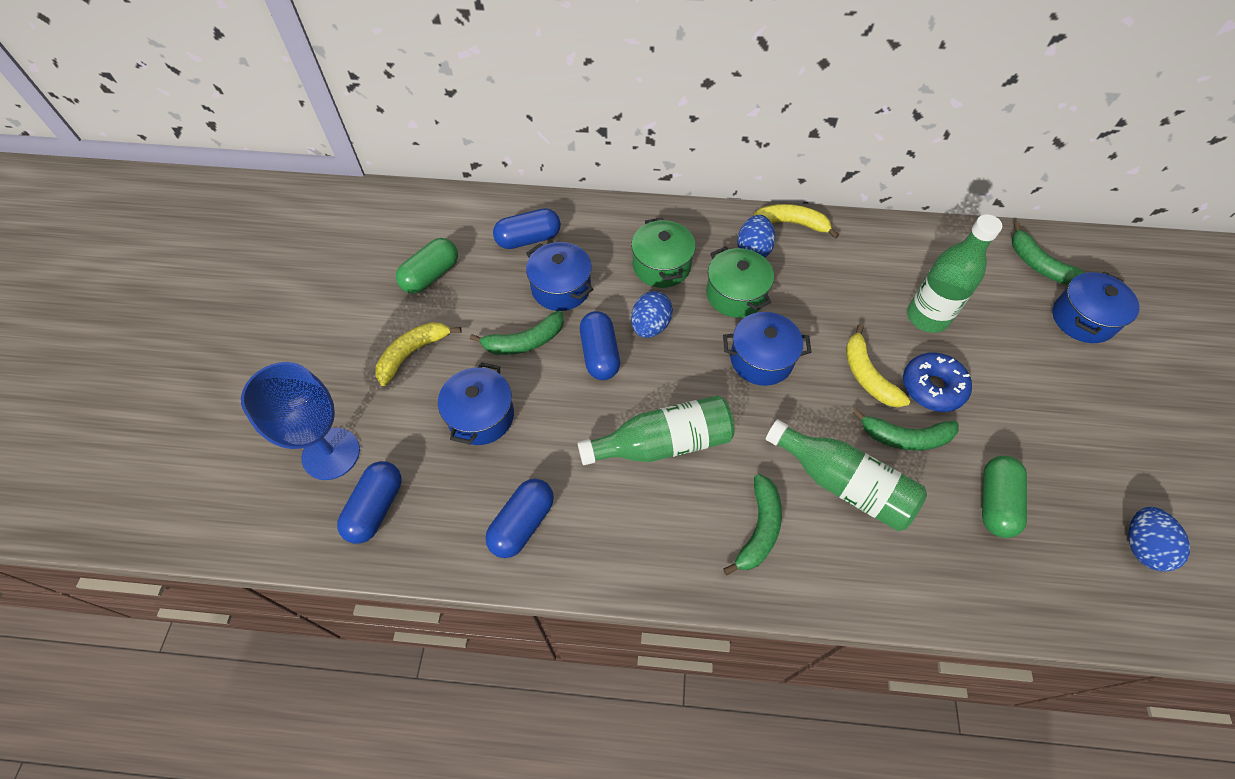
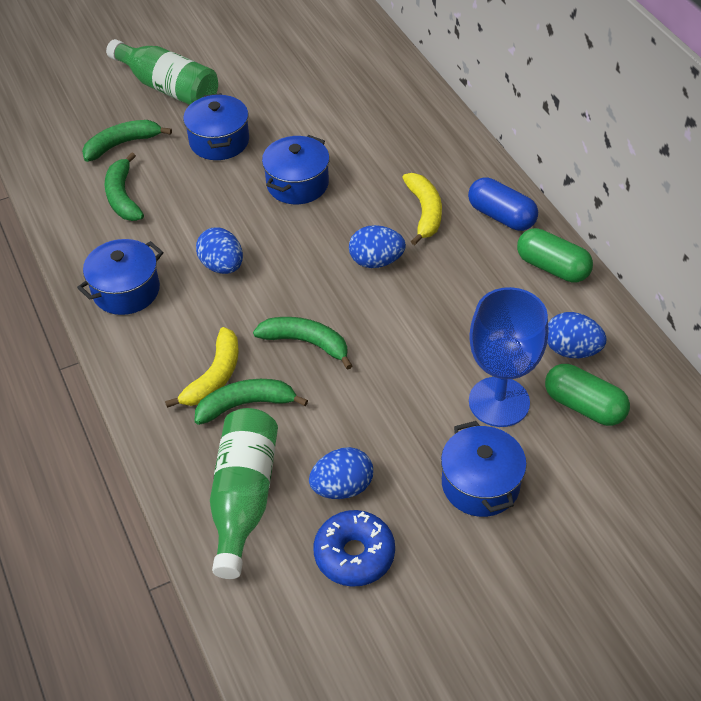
blue capsule: 4 -> 1
blue egg: 3 -> 4
green bottle: 3 -> 2
green pot: 2 -> 0
yellow banana: 3 -> 2

